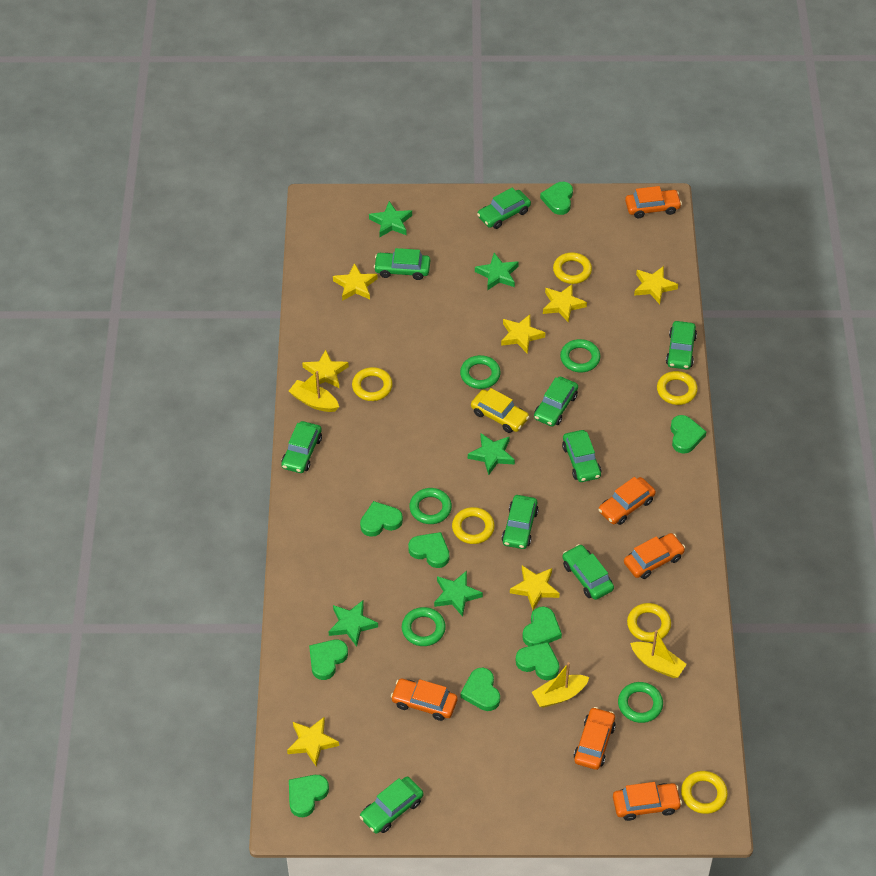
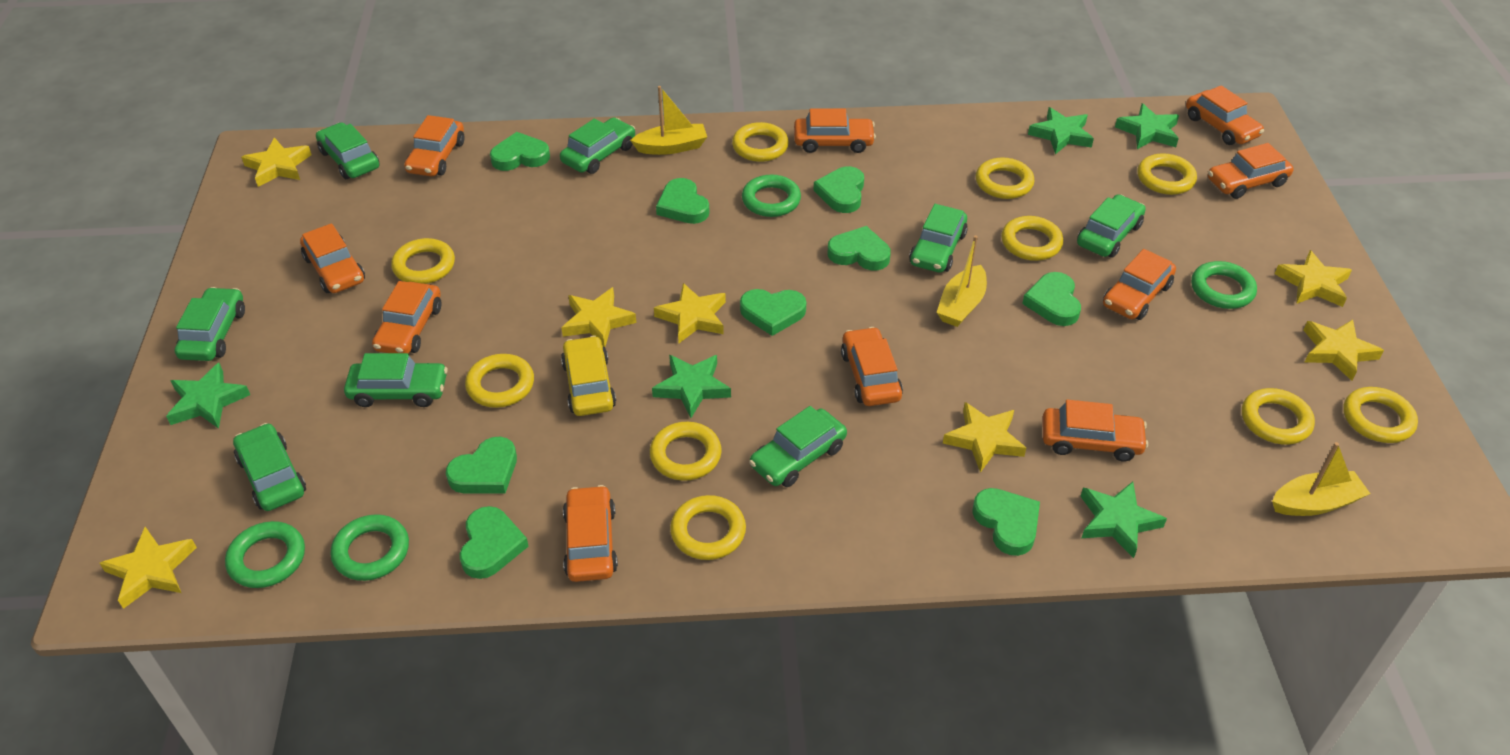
green car: 9 -> 8
green ring: 5 -> 4
orange car: 6 -> 10
yellow ring: 6 -> 10

